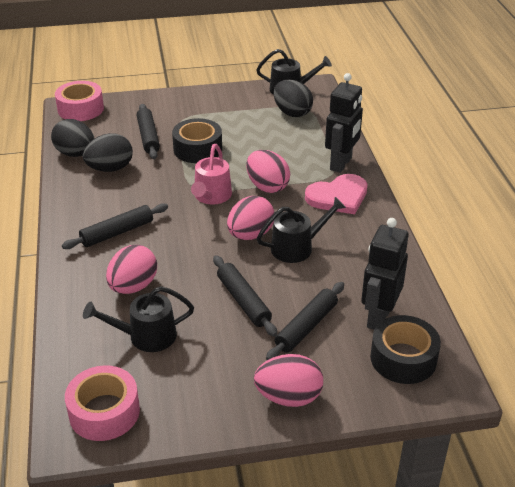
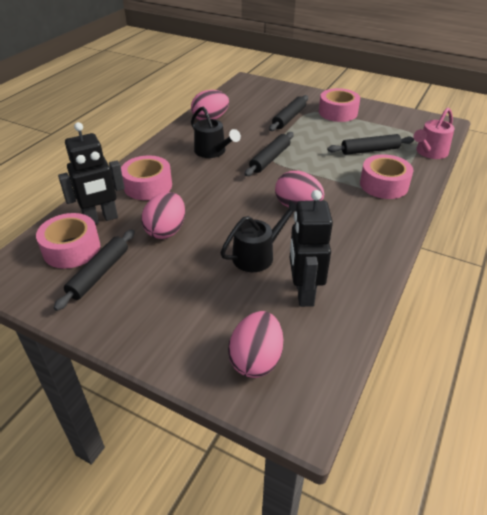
black egg: 3 -> 0
black tape: 2 -> 0
black watering can: 3 -> 2
pink heart: 1 -> 0
pink tape: 2 -> 4

